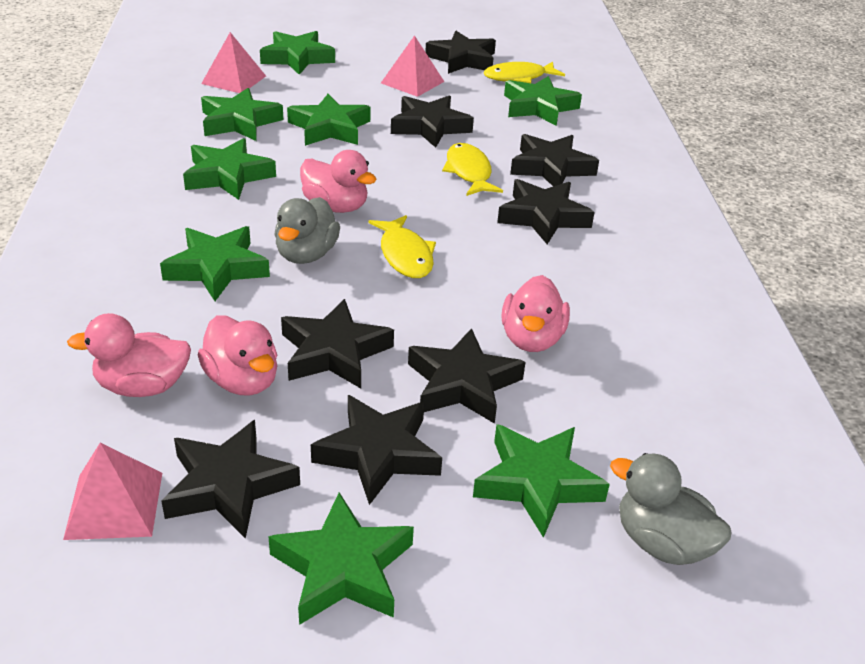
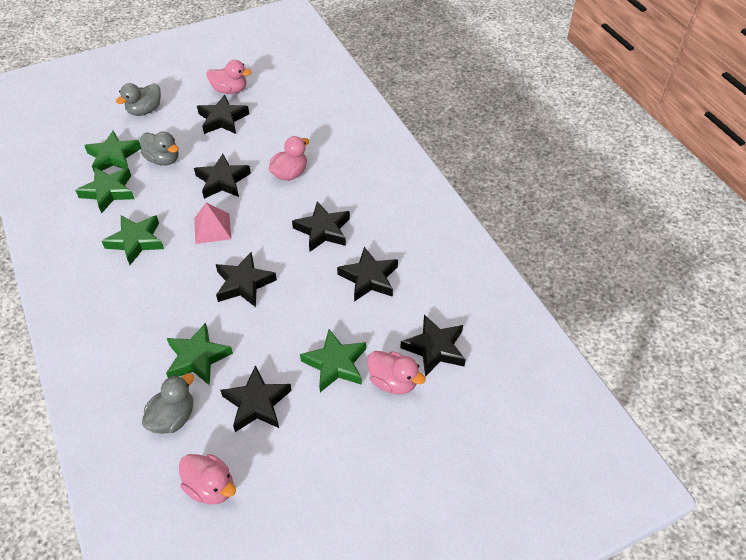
black star: 8 -> 7
green star: 8 -> 5
grey duck: 2 -> 3
pink pyramid: 3 -> 1
yellow fish: 3 -> 0

